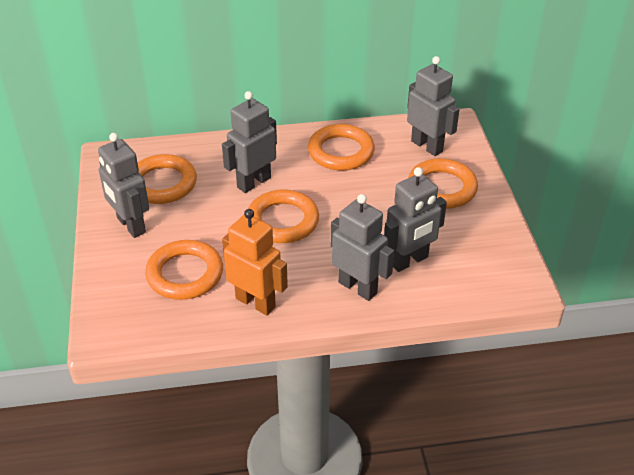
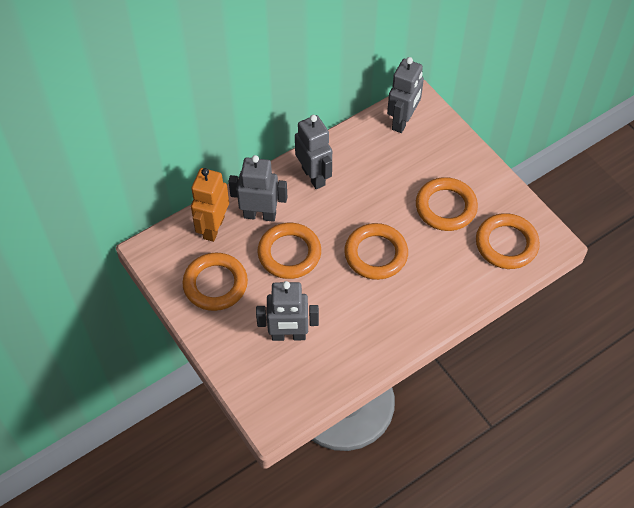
grey robot: 5 -> 4

